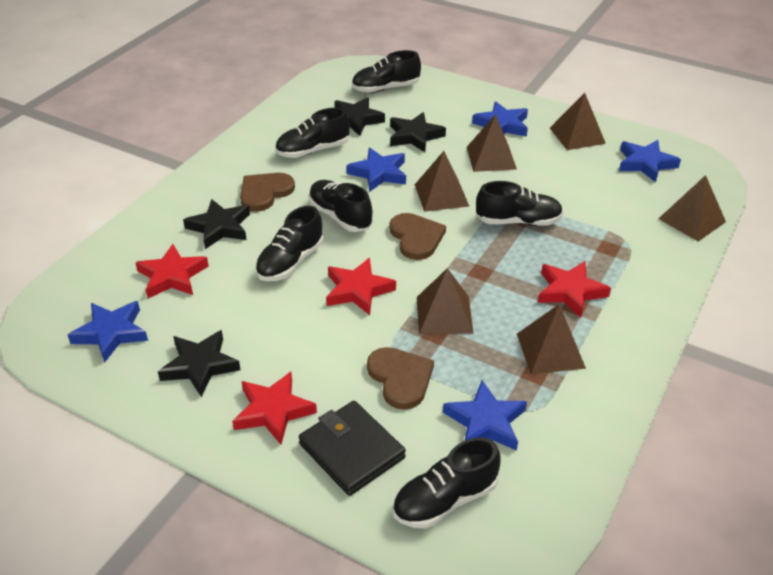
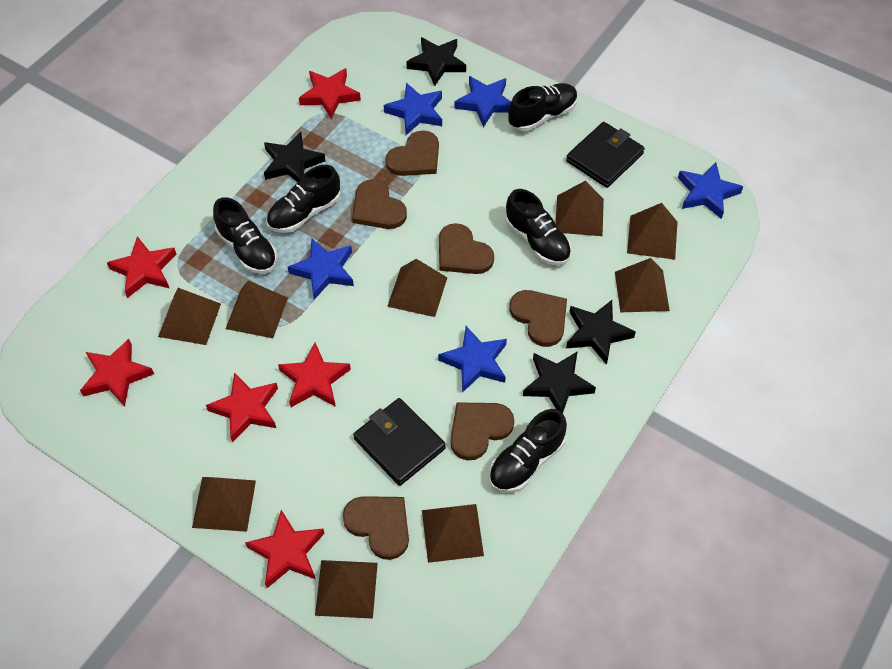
black shoe: 6 -> 5
black wallet: 1 -> 2
brown heart: 3 -> 6
brown pyramid: 6 -> 9
red star: 4 -> 6

